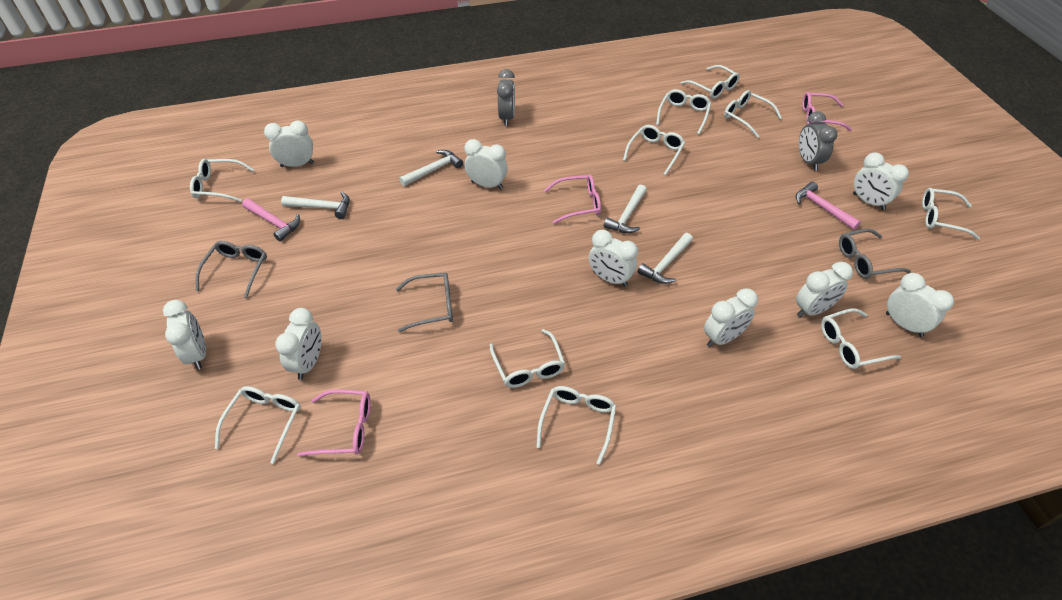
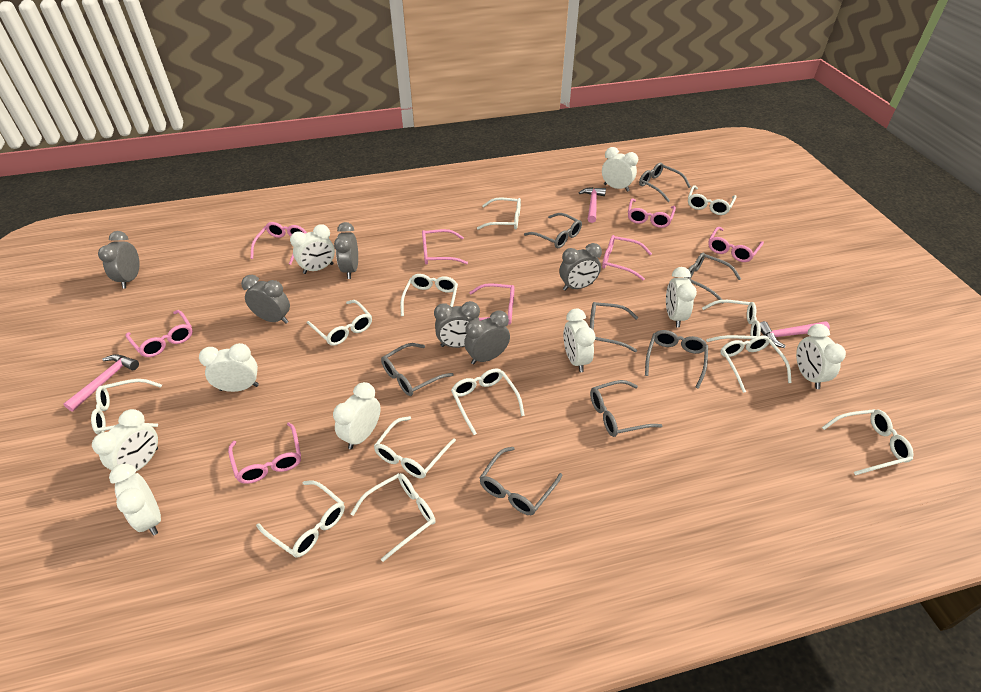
grey clock: 2 -> 6
grey glasses: 3 -> 8
pink glasses: 3 -> 8
pink hammer: 2 -> 3
white glasses: 10 -> 12
white hammer: 4 -> 0

